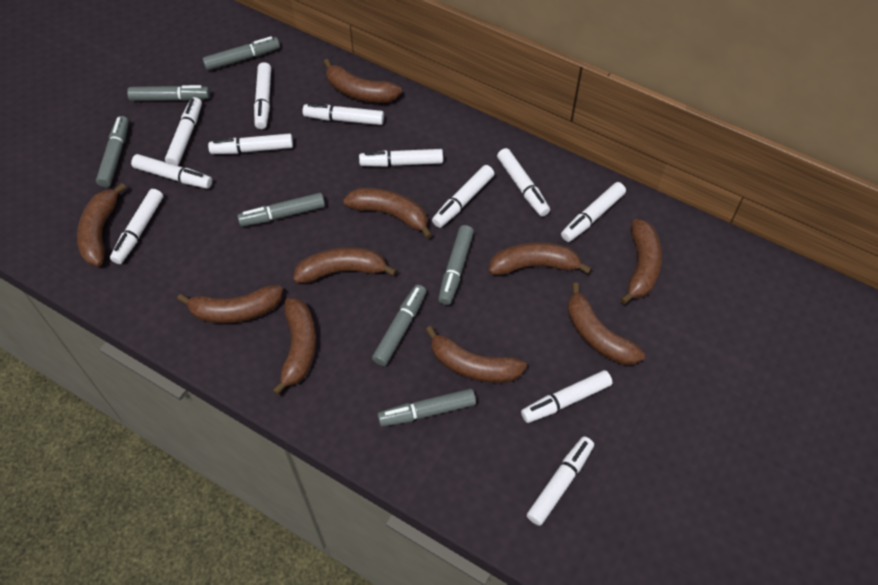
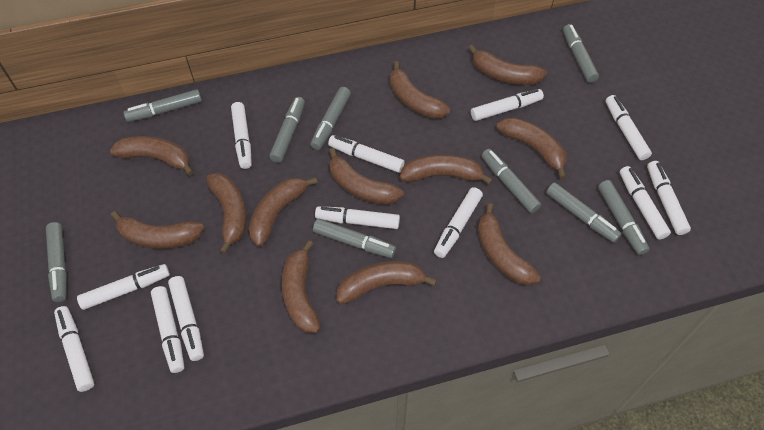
brown banana: 10 -> 12
grey marker: 7 -> 9

